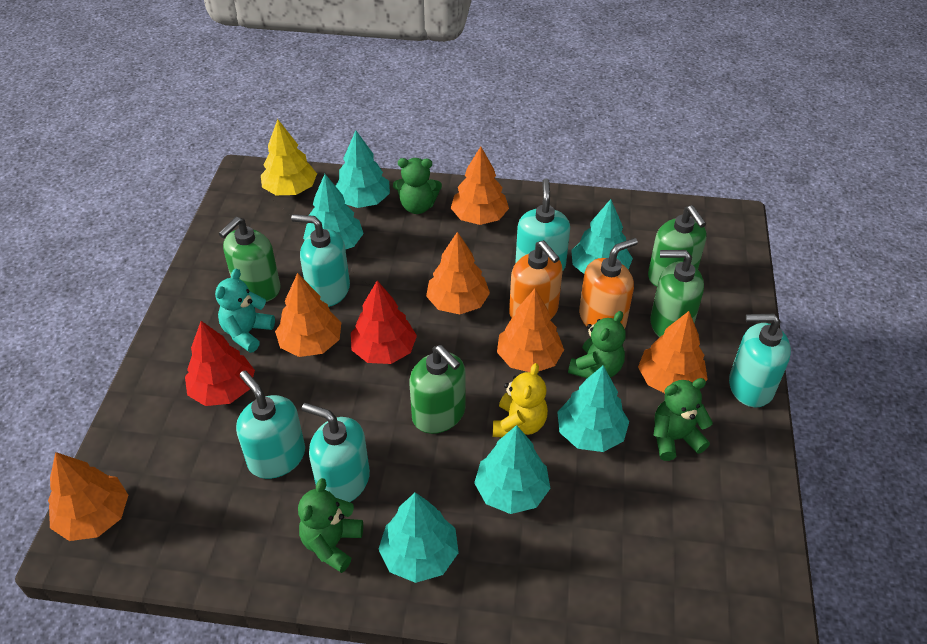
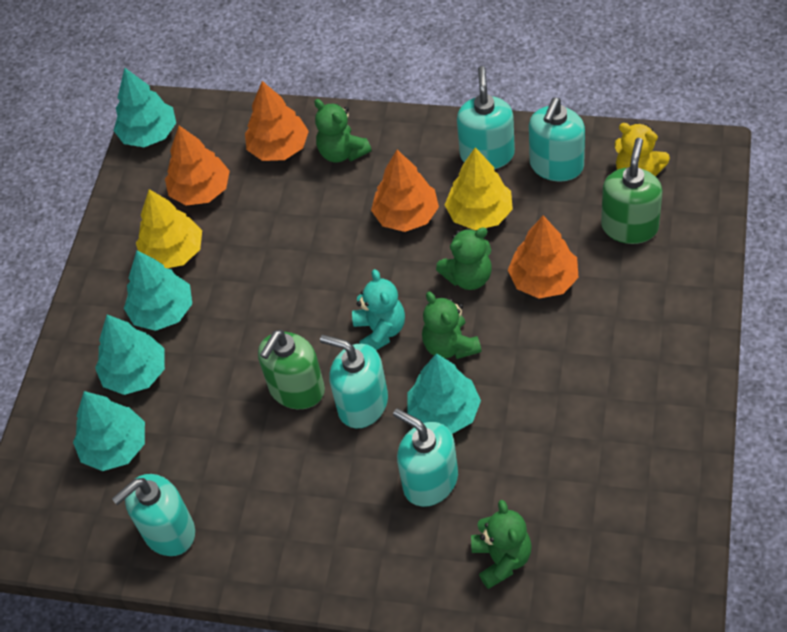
green soap dispenser: 4 -> 2
orange soap dispenser: 2 -> 0
orange tree: 6 -> 4
red tree: 2 -> 0
turquoise tree: 6 -> 5
yellow tree: 1 -> 2

